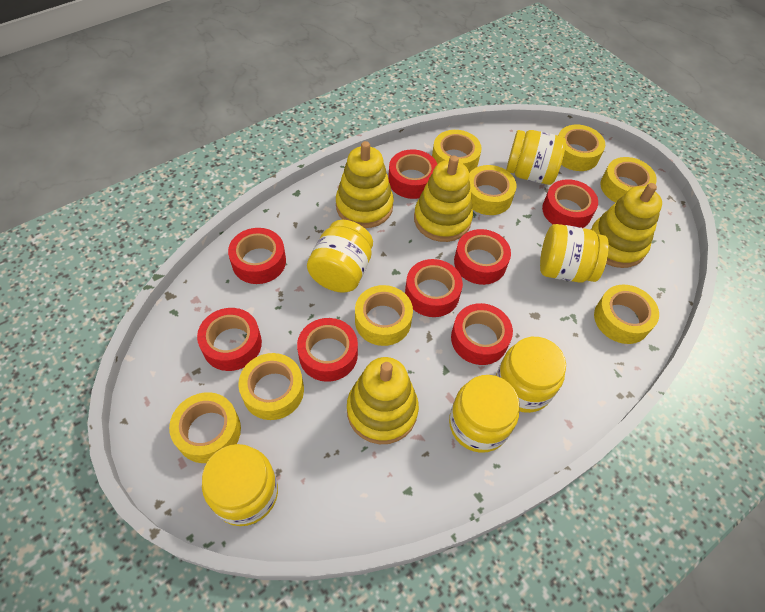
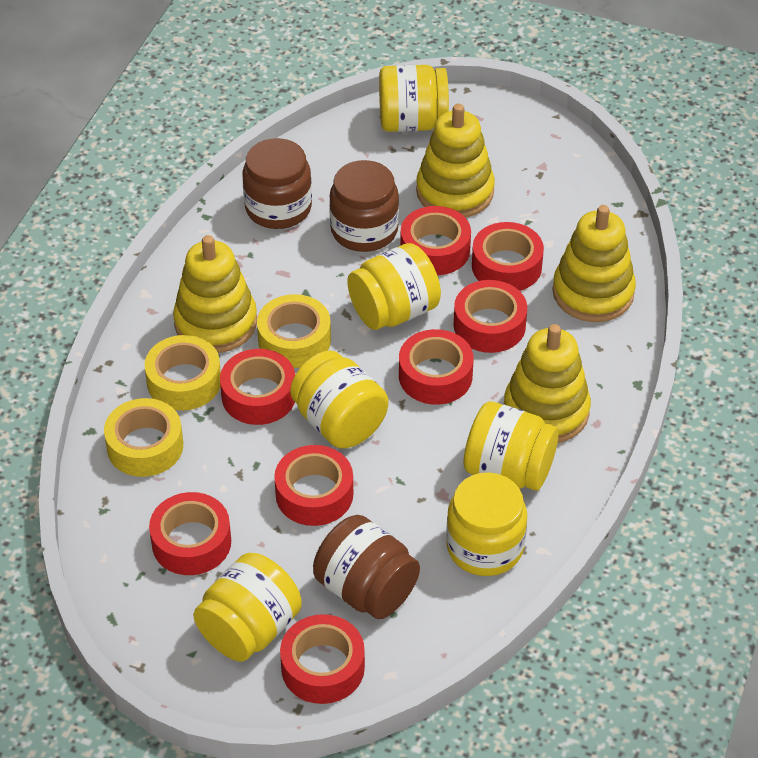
brown jar: 0 -> 3
yellow tape: 8 -> 3

